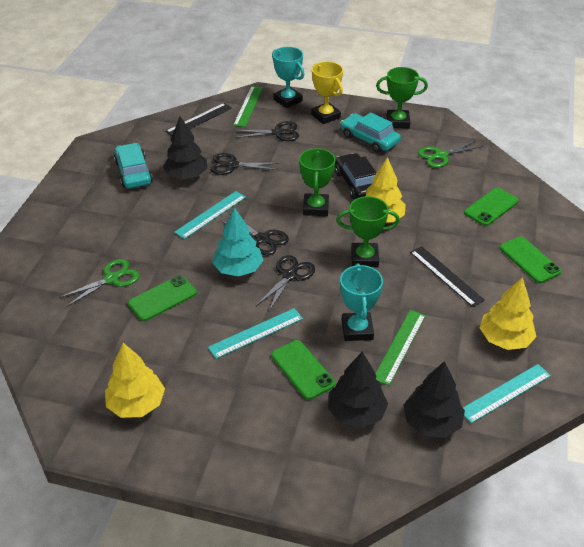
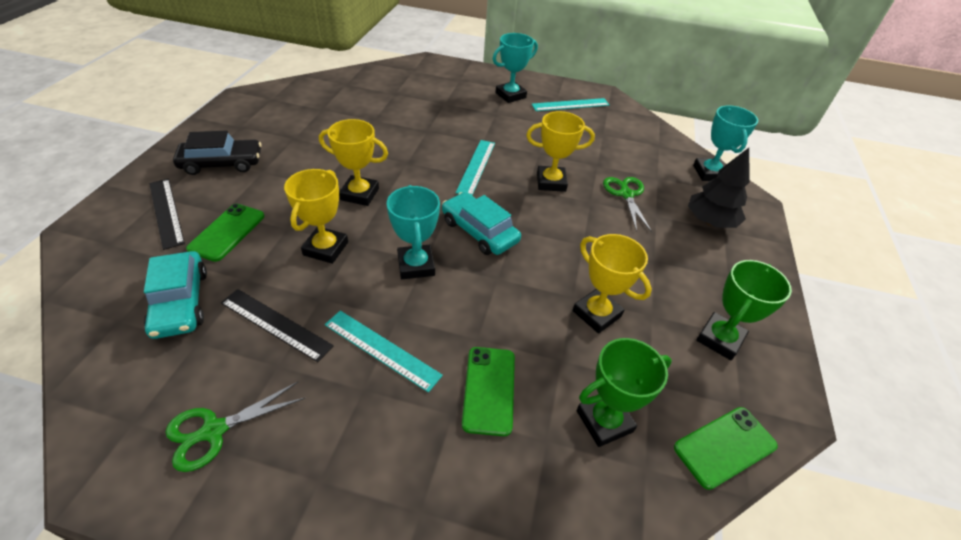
black scissors: 4 -> 0
black tree: 3 -> 1
green phone: 4 -> 3
green ruler: 2 -> 0
green trophy: 3 -> 2
turquoise tree: 1 -> 0
turquoise trophy: 2 -> 3
yellow tree: 3 -> 0
yellow trophy: 1 -> 4

